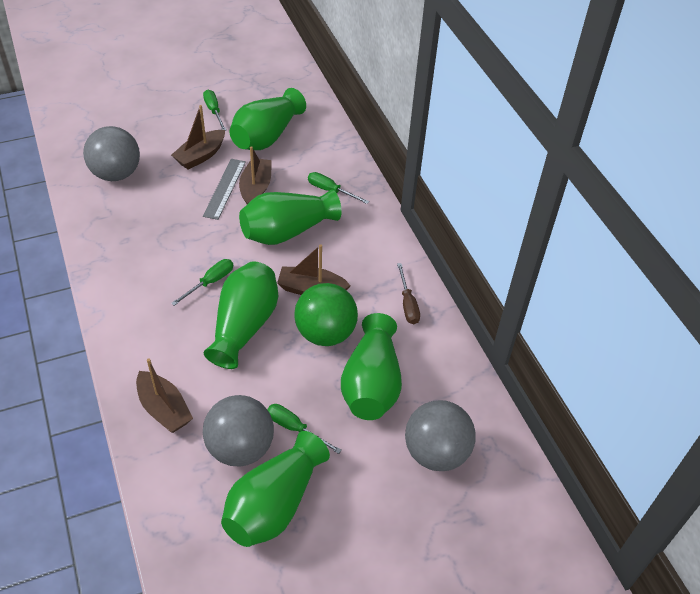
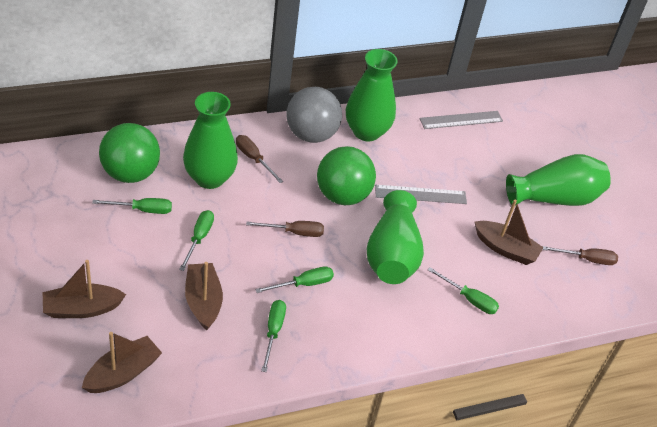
brown screwdriver: 1 -> 3
green ball: 1 -> 2
green screwdriver: 4 -> 5
green vase: 5 -> 4
grey ball: 3 -> 1
grey ruler: 1 -> 2

